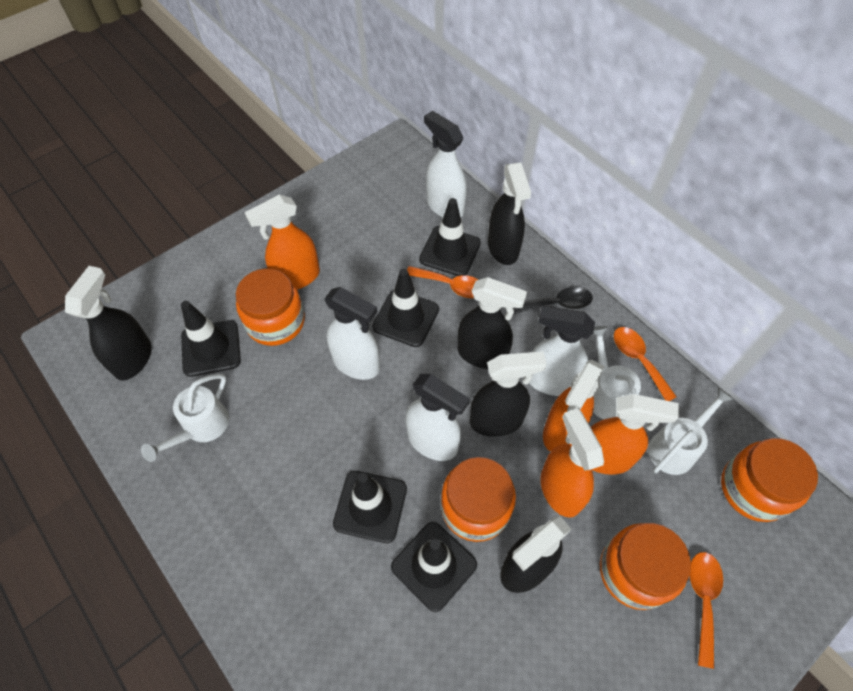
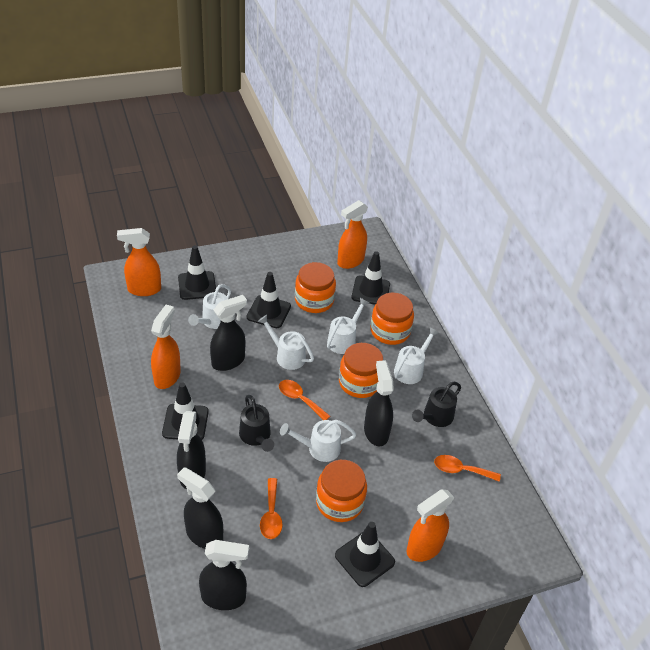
black spoon: 1 -> 0
black watering can: 0 -> 2
white spray bottle: 4 -> 0
white watering can: 3 -> 5

